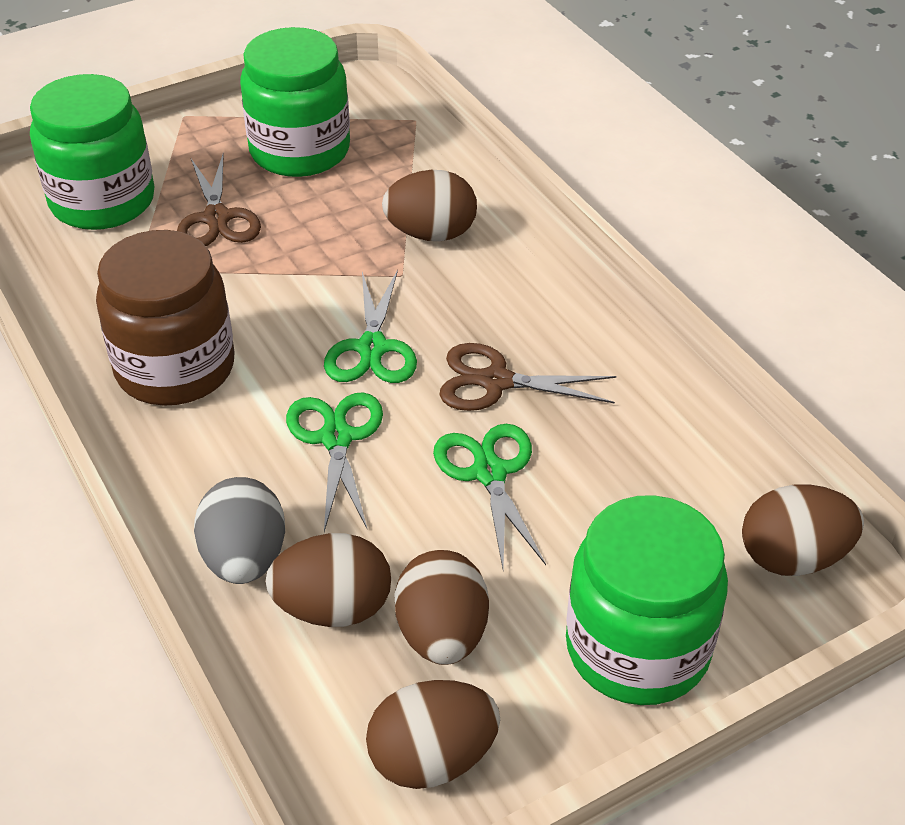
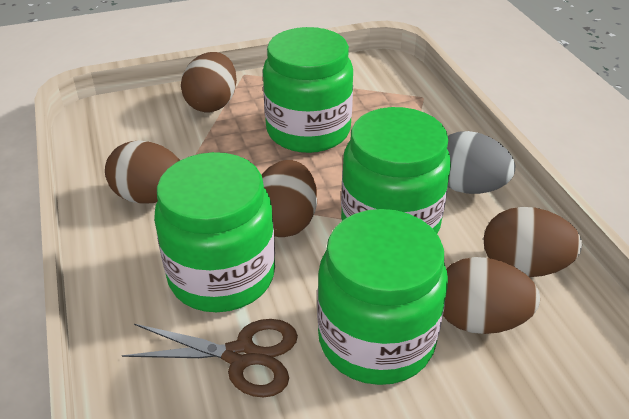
brown jar: 1 -> 0
brown scissors: 2 -> 1
green jar: 3 -> 4
green scissors: 3 -> 0

